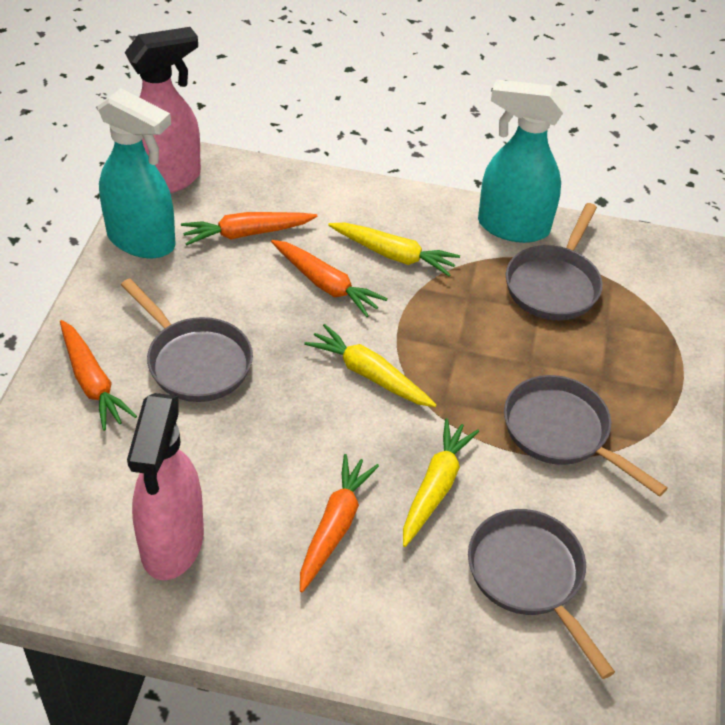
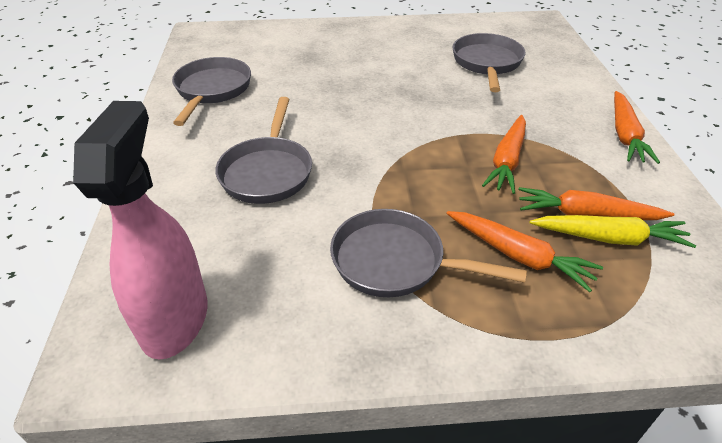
pink spray bottle: 2 -> 1
turquoise spray bottle: 2 -> 0
yellow carrot: 3 -> 1

